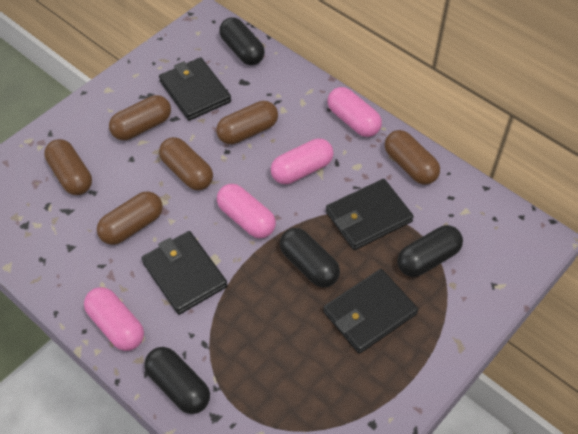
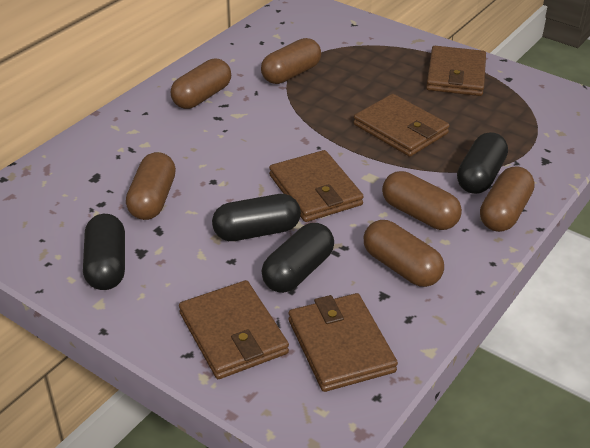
black wallet: 4 -> 0
brown wallet: 0 -> 5
pink capsule: 4 -> 0

